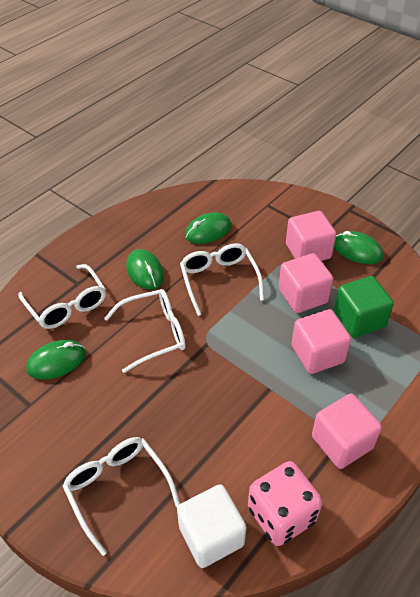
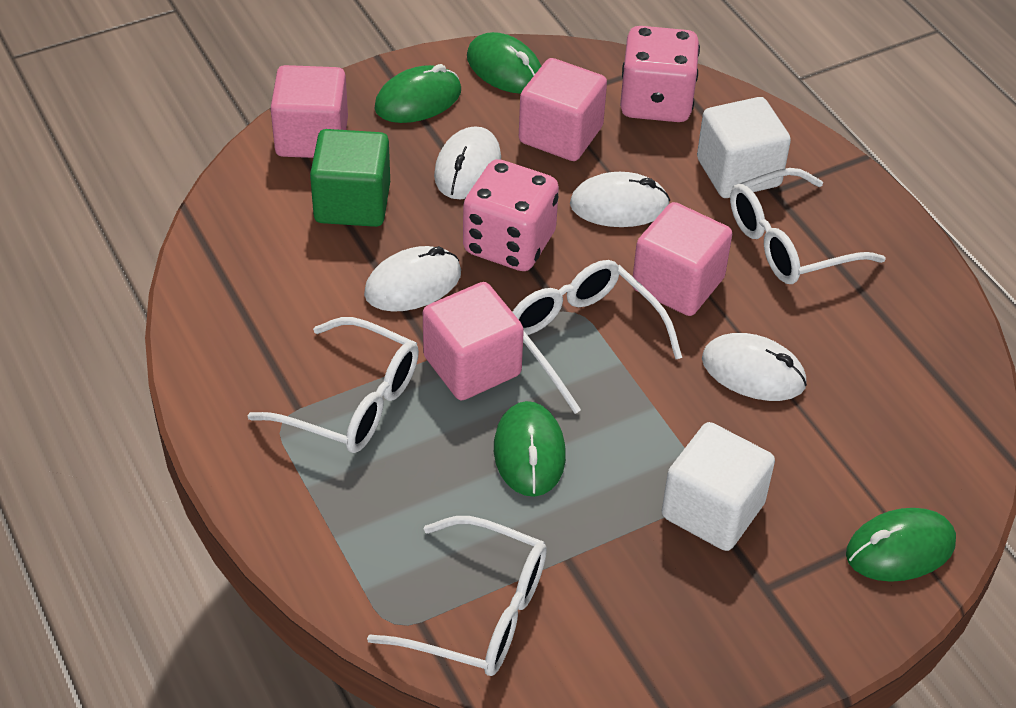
pink dice: 1 -> 2
white cube: 1 -> 2
white mouse: 0 -> 4

